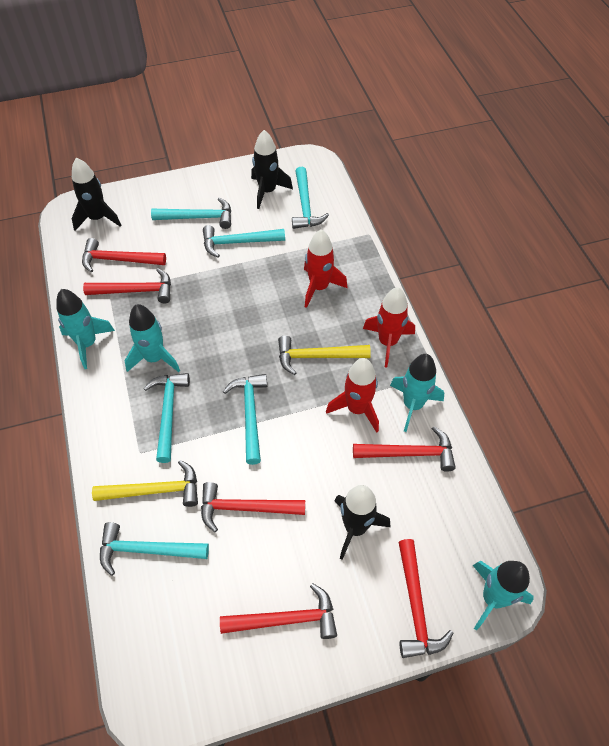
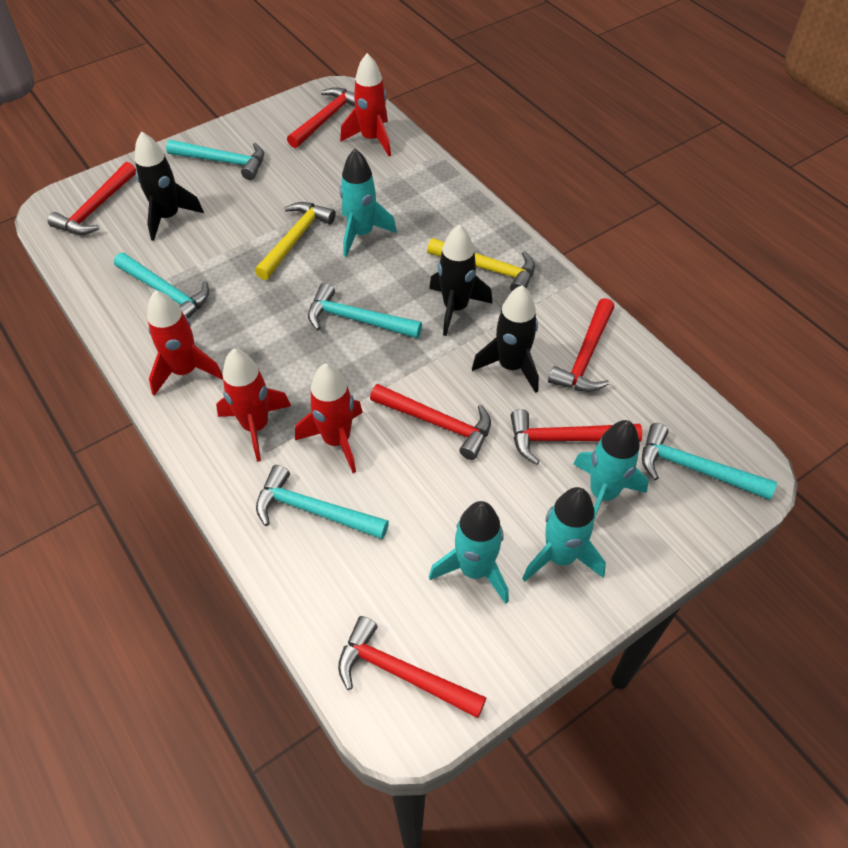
red rocket: 3 -> 4
turquoise hammer: 6 -> 5

